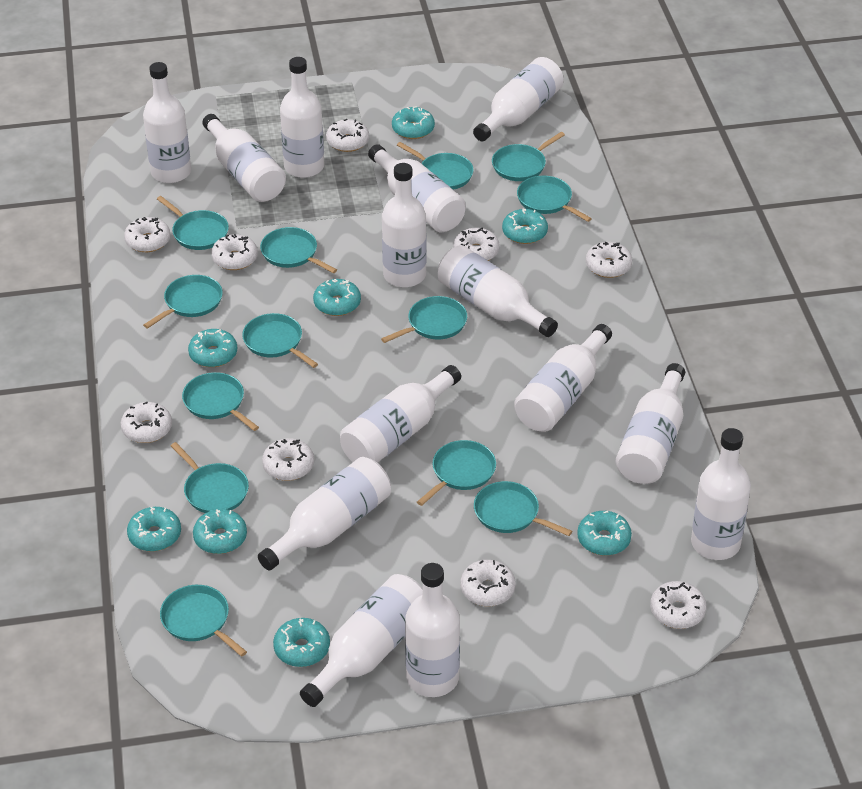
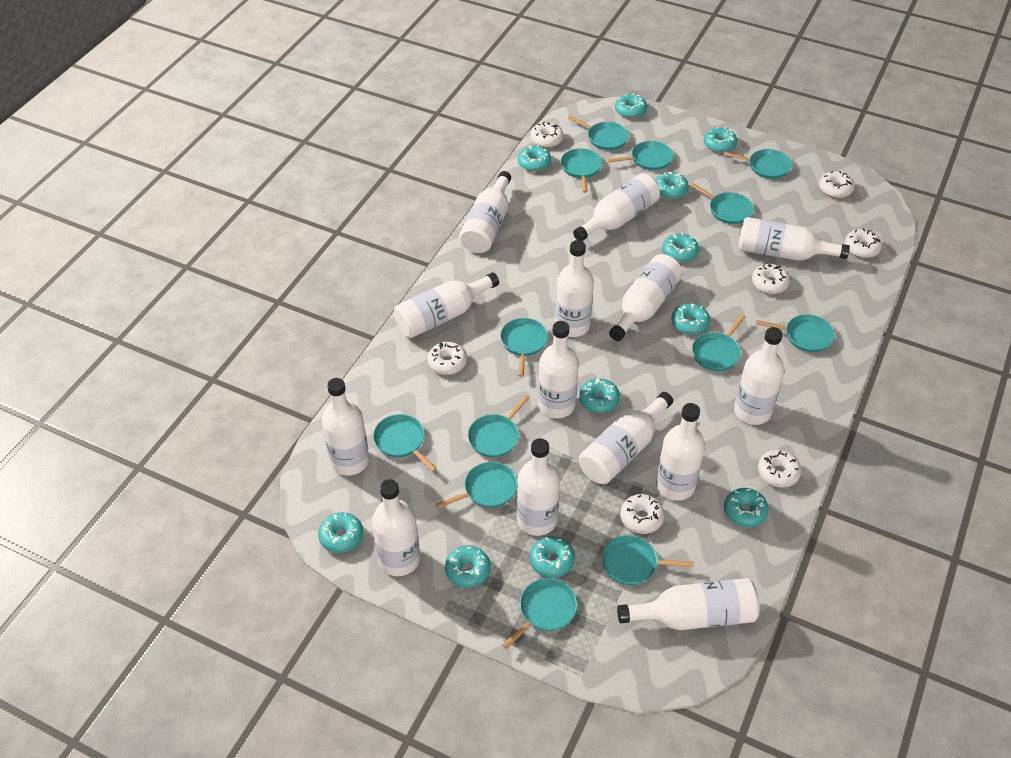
turquoise donut: 8 -> 11
white donut: 9 -> 7

